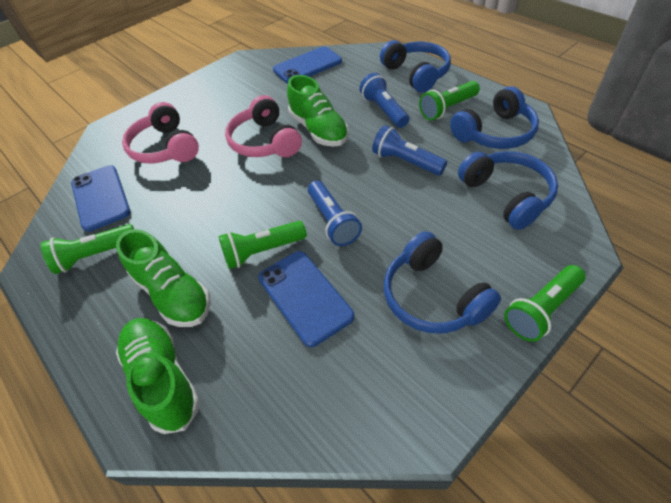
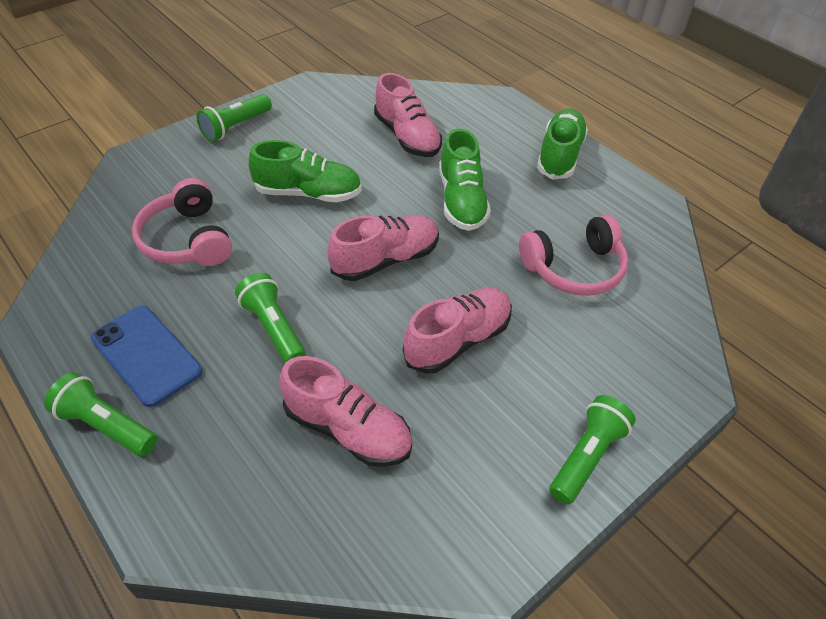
blue flashlight: 3 -> 0
blue headphones: 4 -> 0
blue phone: 3 -> 1
pink shoe: 0 -> 4

